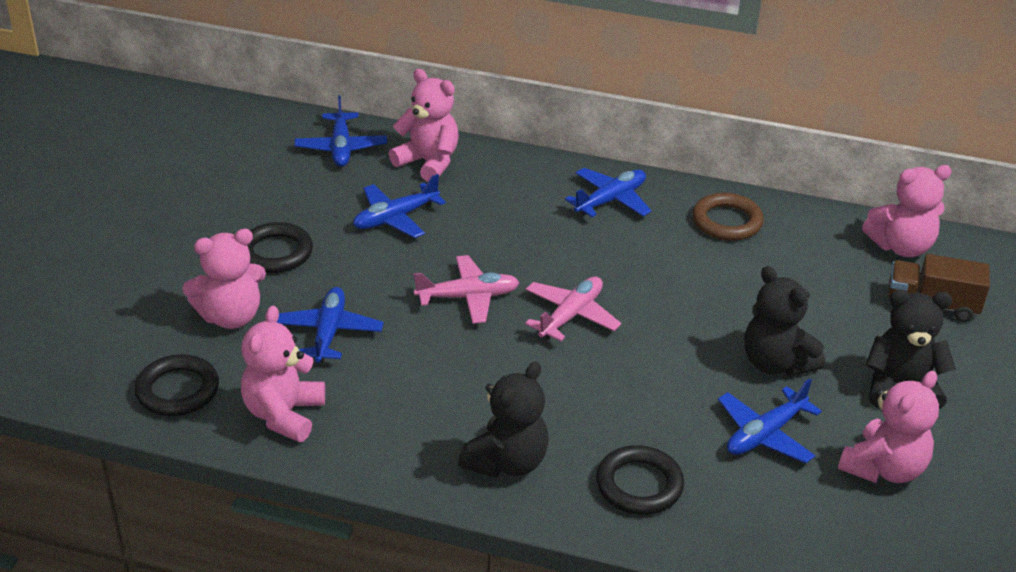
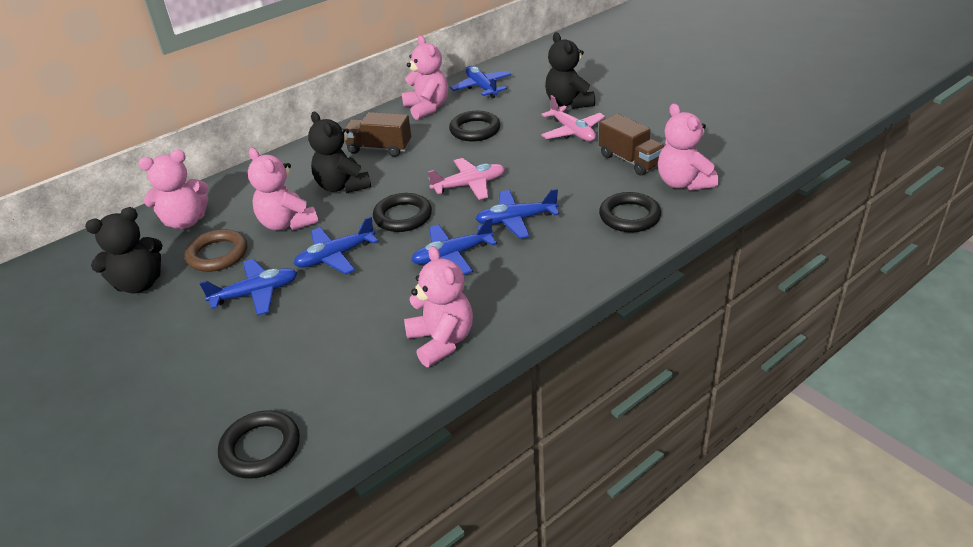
black ring: 3 -> 4
brown truck: 1 -> 2

